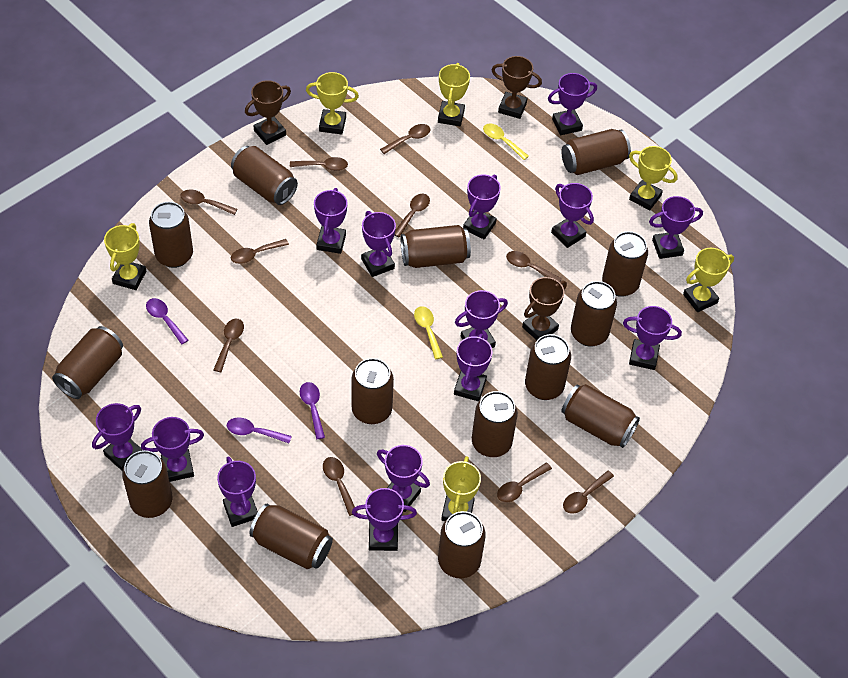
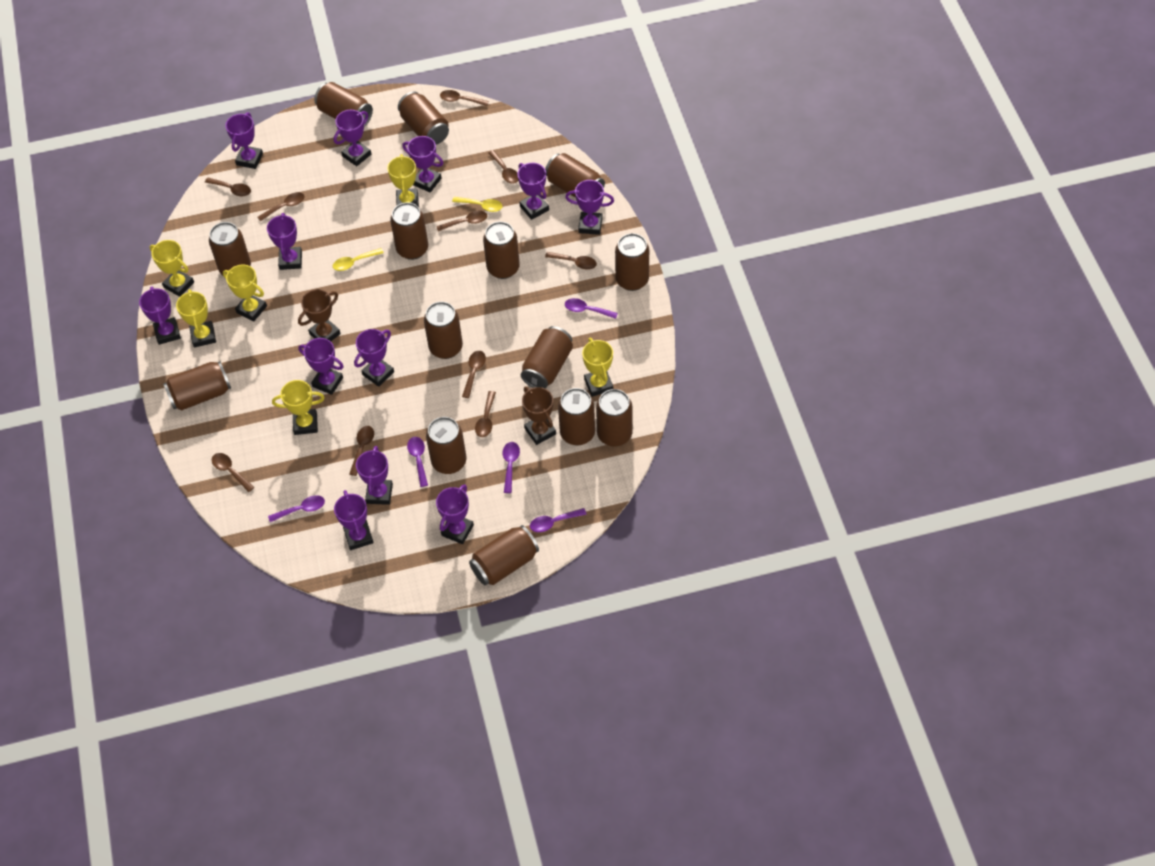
brown trophy: 3 -> 2
purple spoon: 3 -> 5
purple trophy: 14 -> 12

